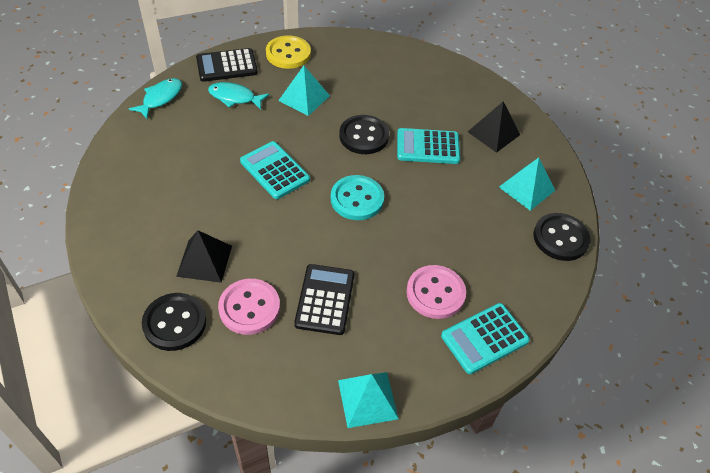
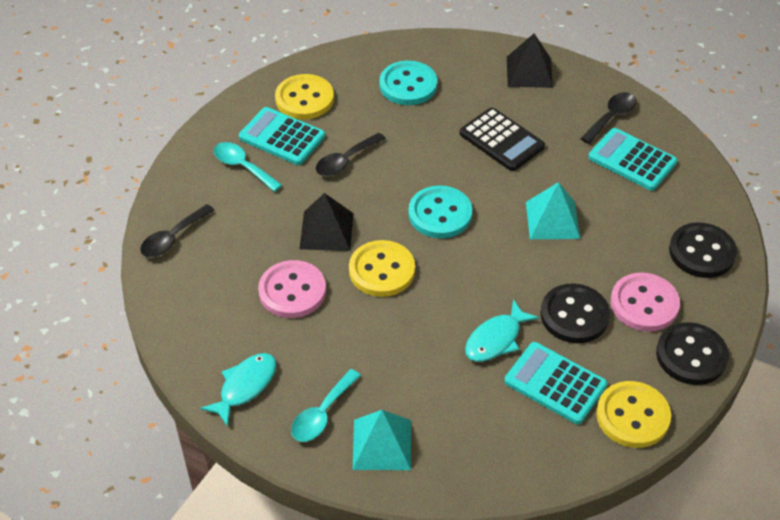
black calculator: 2 -> 1
black spoon: 0 -> 3
turquoise button: 1 -> 2
turquoise pyramid: 3 -> 2
turquoise spoon: 0 -> 2
yellow button: 1 -> 3

